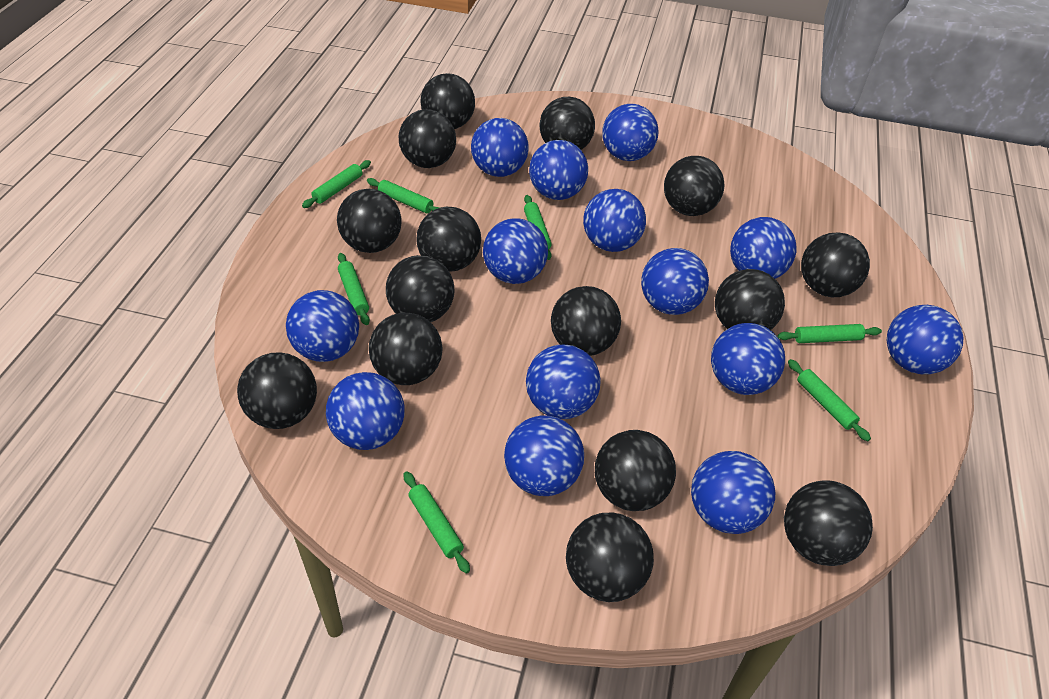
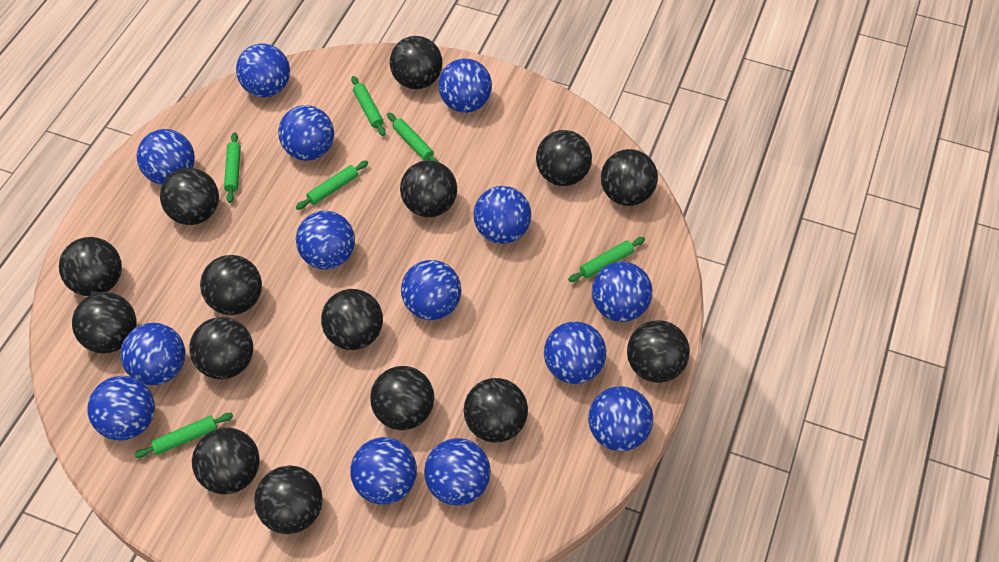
green rolling pin: 7 -> 6

